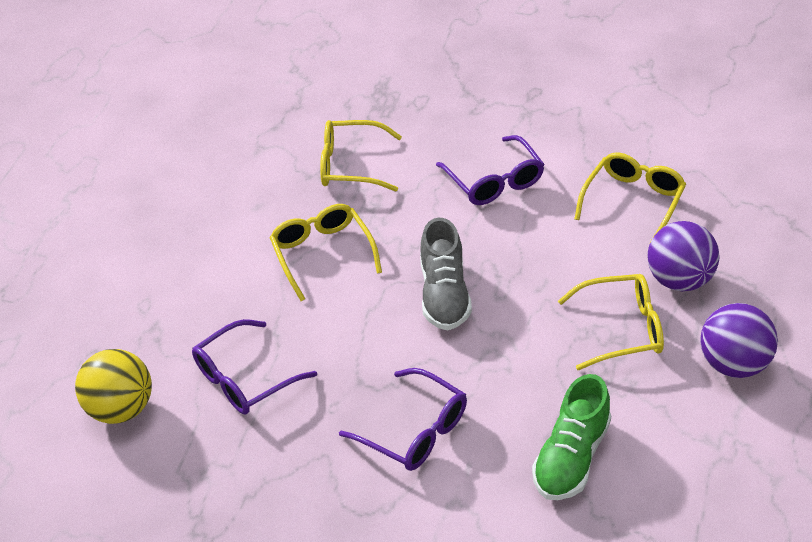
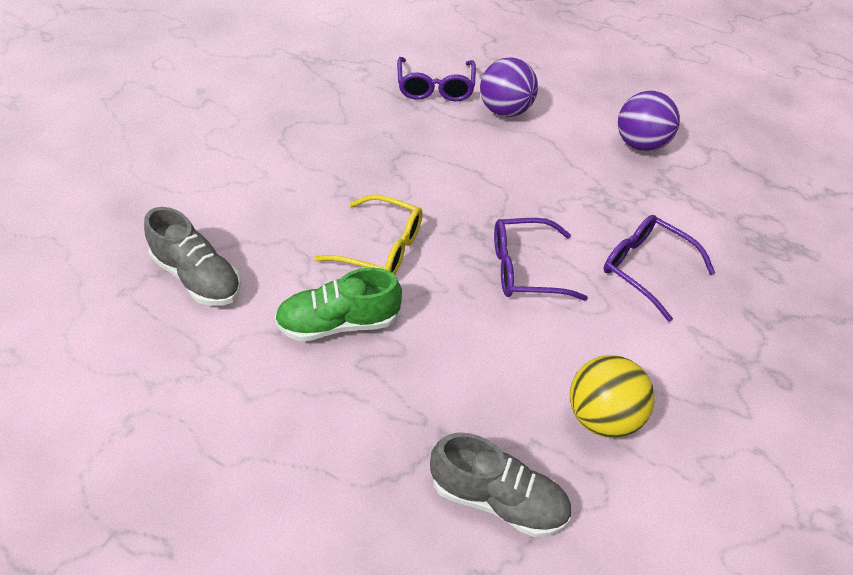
grey shoe: 1 -> 2
yellow glasses: 4 -> 1

